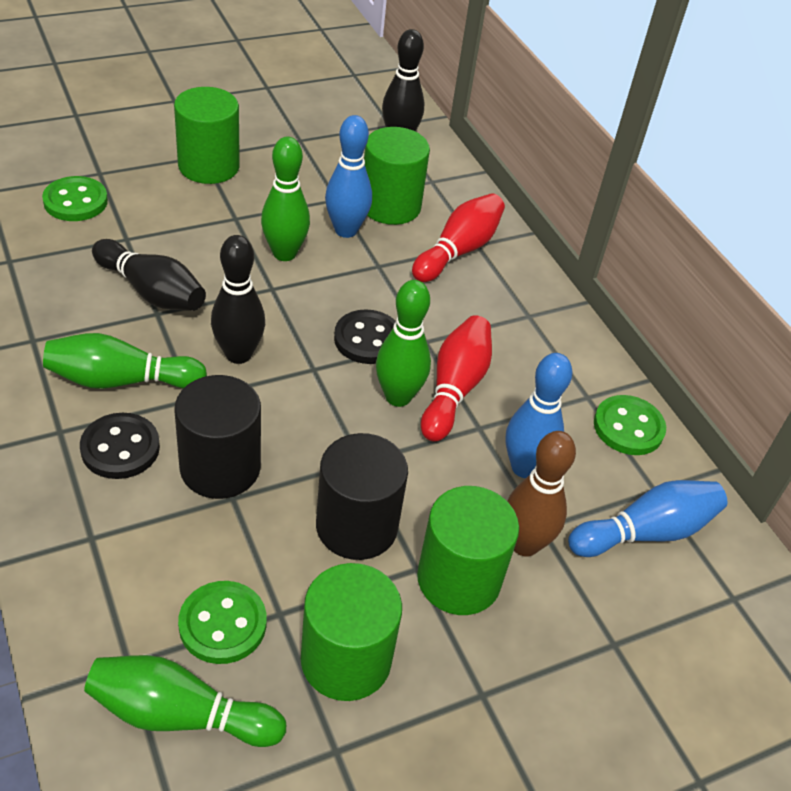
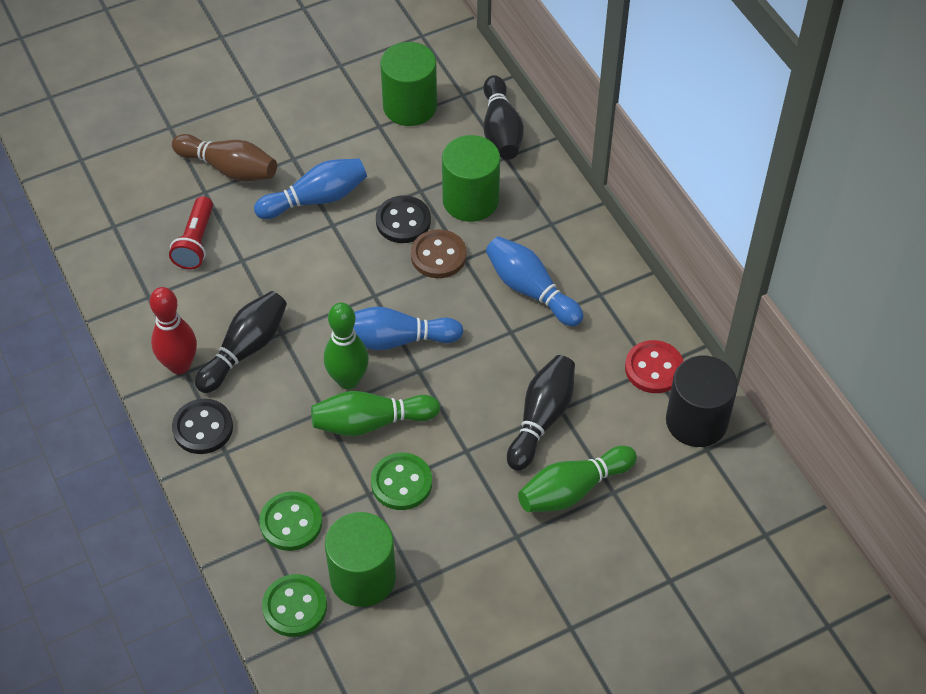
black cylinder: 2 -> 1
brown button: 0 -> 1
green bowling pin: 4 -> 3
green cylinder: 4 -> 3
red bowling pin: 2 -> 1
red button: 0 -> 1
red flashlight: 0 -> 1

